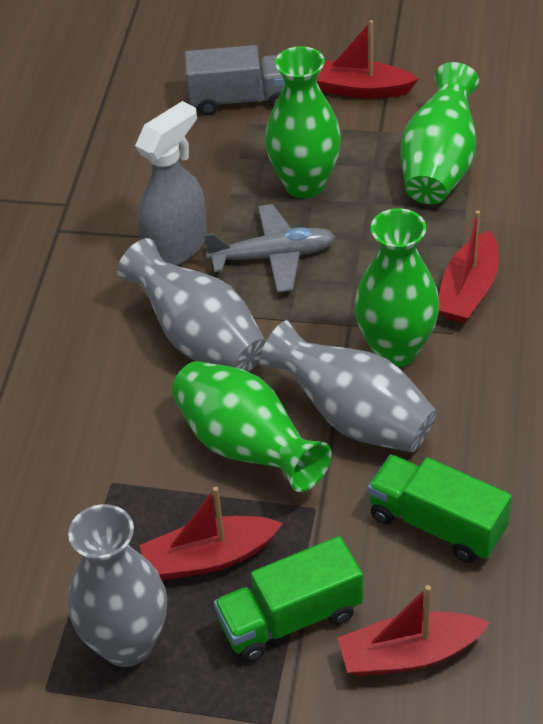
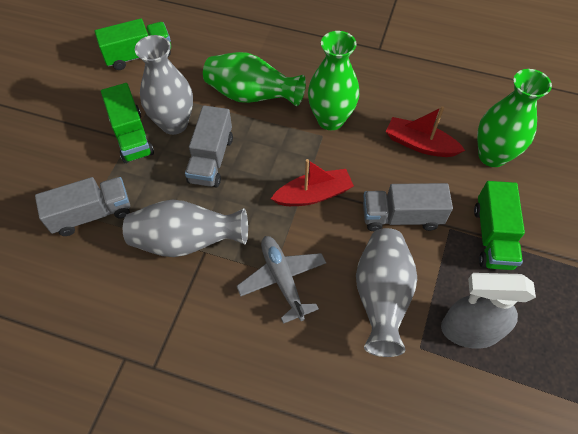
green truck: 2 -> 3
green vase: 4 -> 3
grey truck: 1 -> 3
red boat: 4 -> 2

